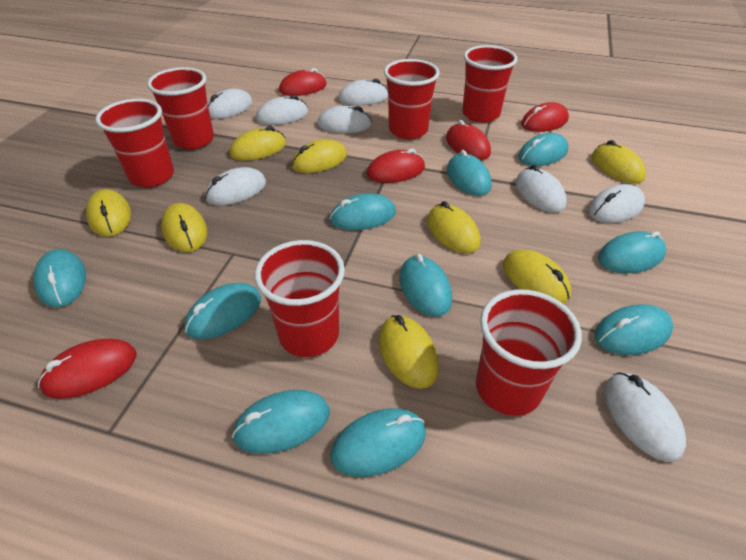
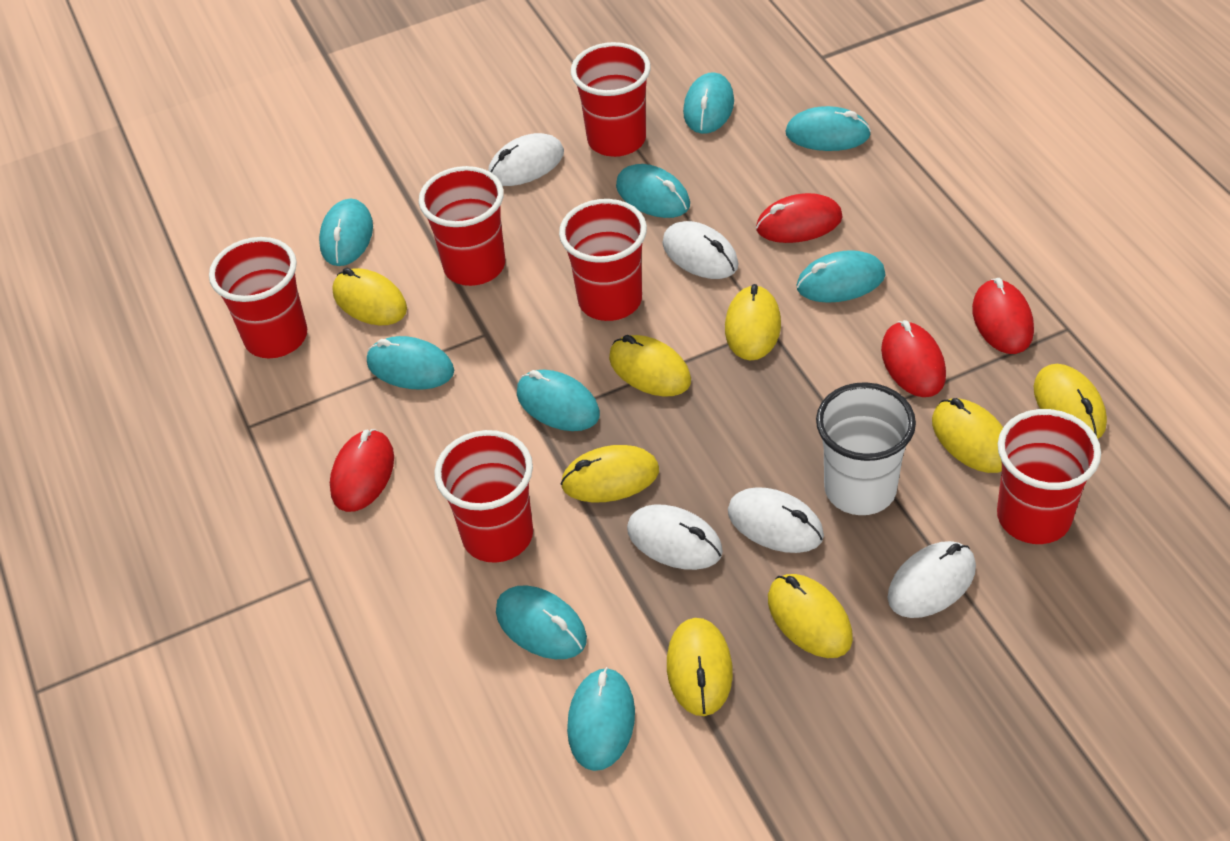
red mouse: 5 -> 4
turquoise mouse: 10 -> 9
white cup: 0 -> 1
white mouse: 8 -> 5

